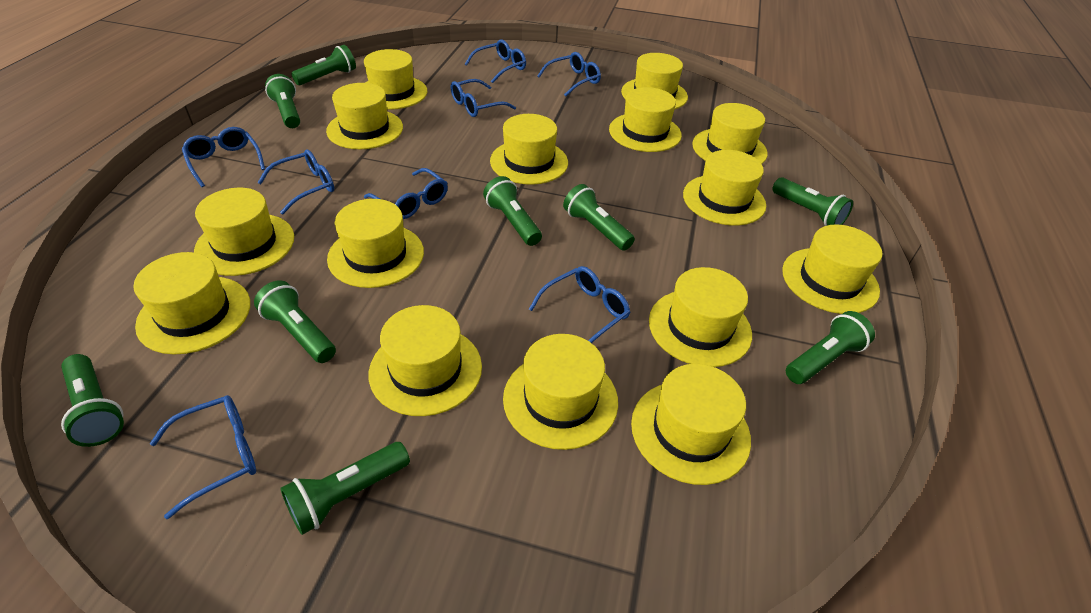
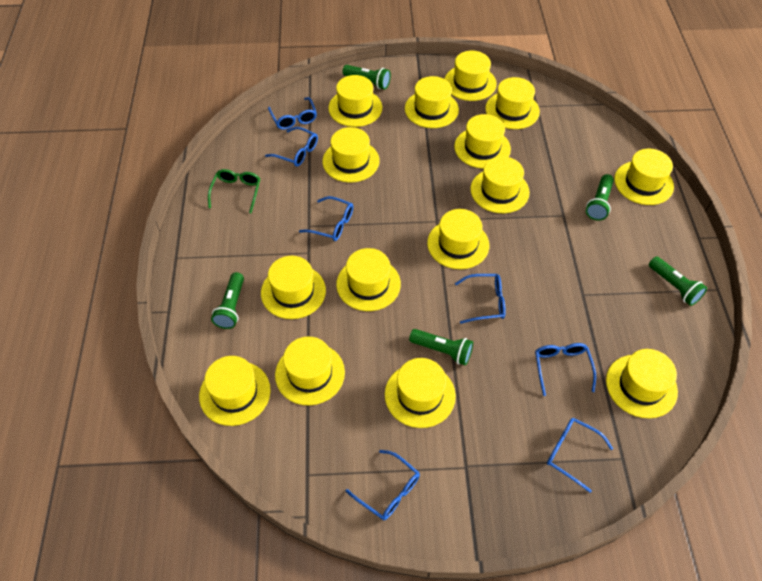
blue glasses: 8 -> 7
green flashlight: 9 -> 5
green glasses: 0 -> 1

